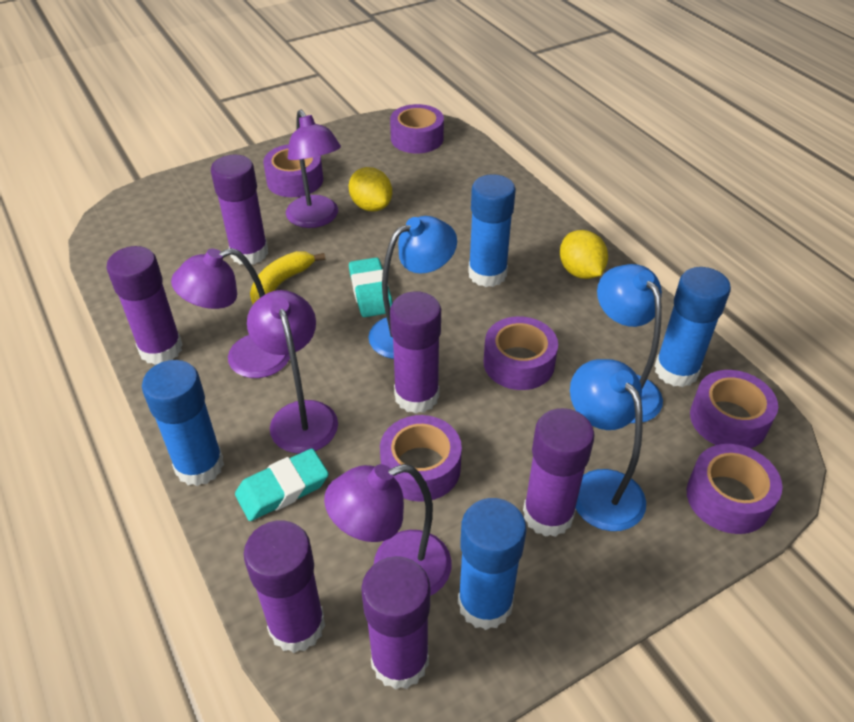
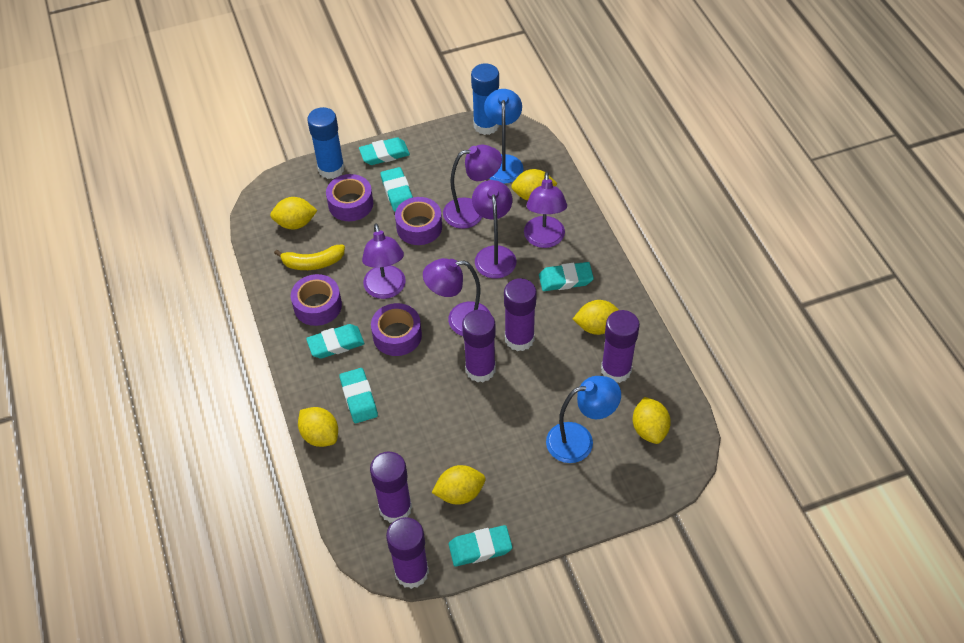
blue glue stick: 4 -> 2
blue lamp: 3 -> 2
purple glue stick: 6 -> 5
purple lamp: 4 -> 5
purple tape: 6 -> 4
turquoise eraser: 2 -> 6
yellow lemon: 2 -> 6

